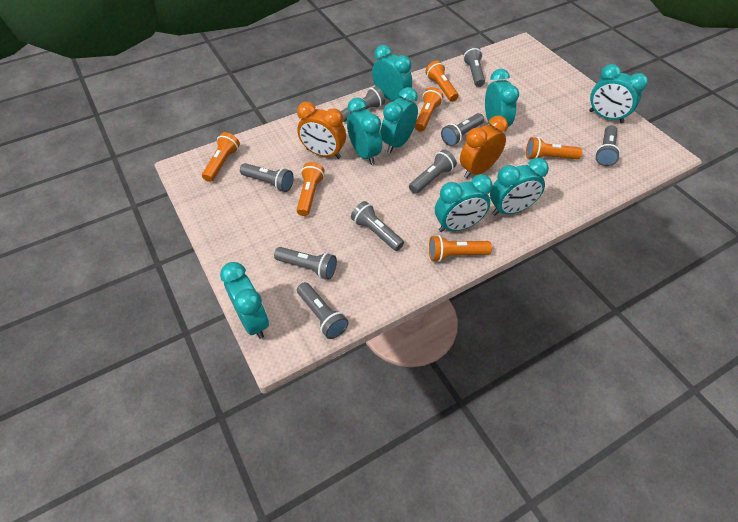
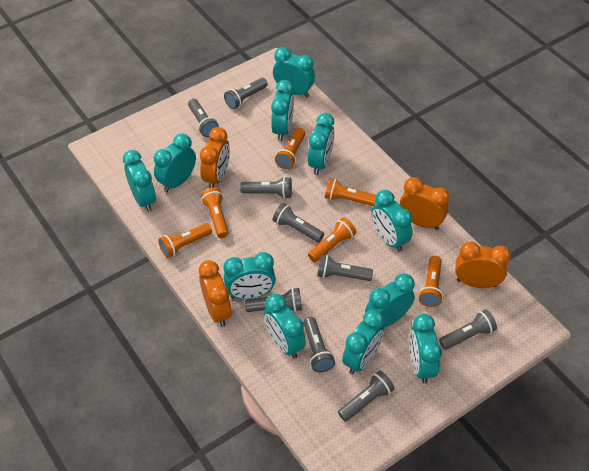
orange clock: 2 -> 4
turquoise clock: 8 -> 11

